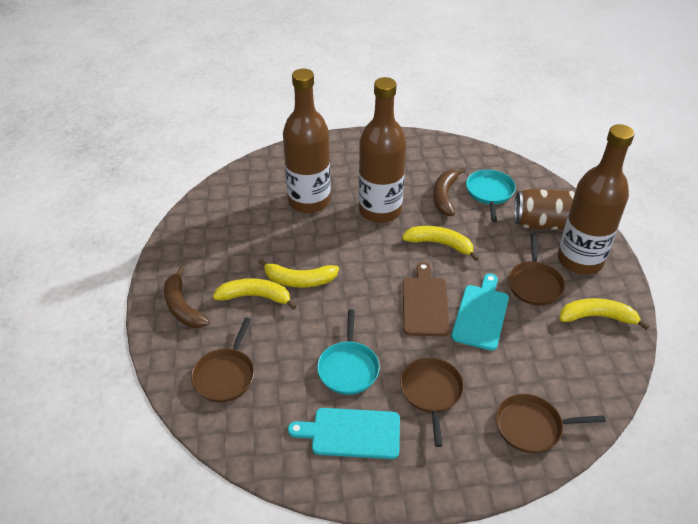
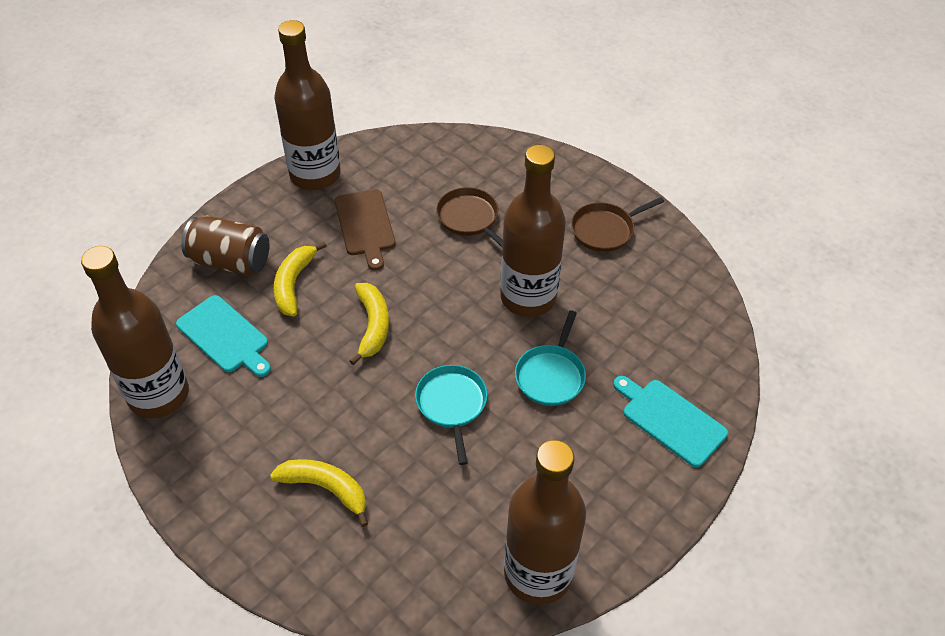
brown banana: 2 -> 0
brown bottle: 3 -> 4
brown pan: 4 -> 2
yellow banana: 4 -> 3

